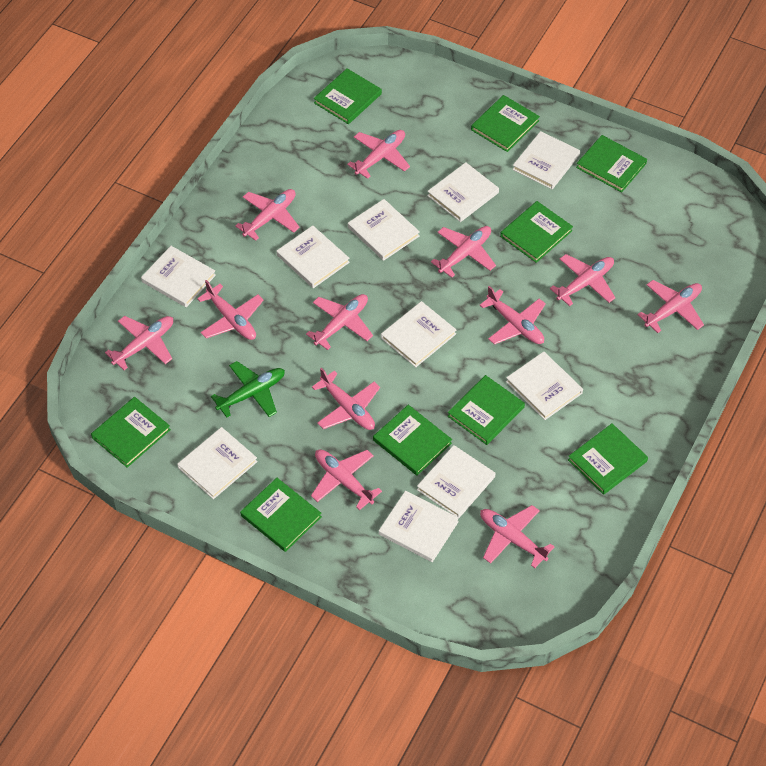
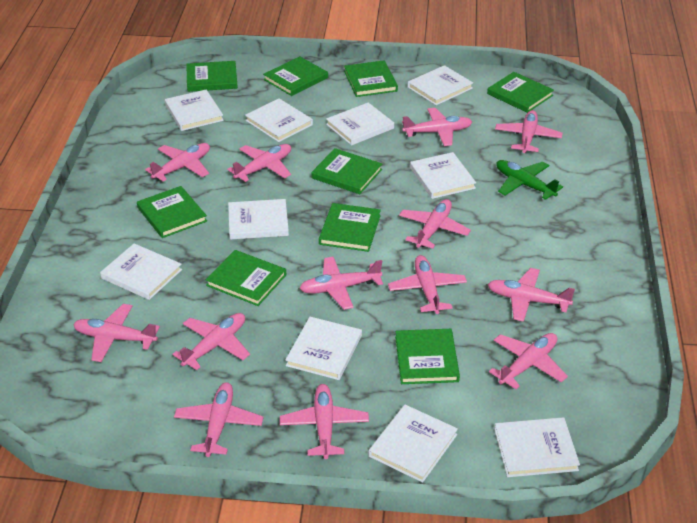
pink plane: 12 -> 13

